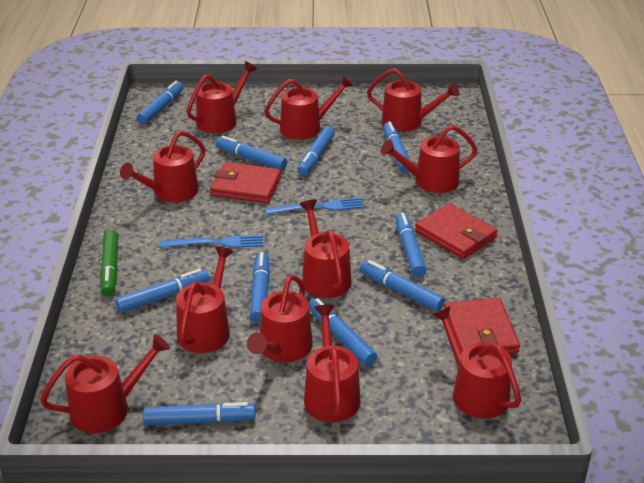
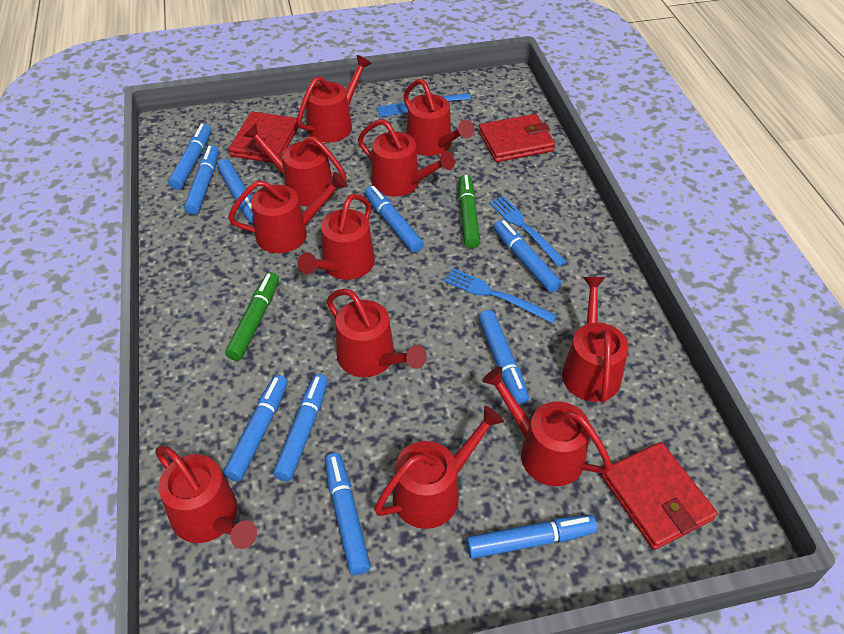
blue fork: 2 -> 3
green marker: 1 -> 2

